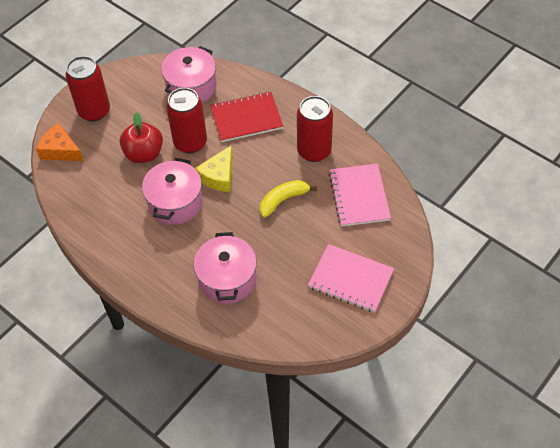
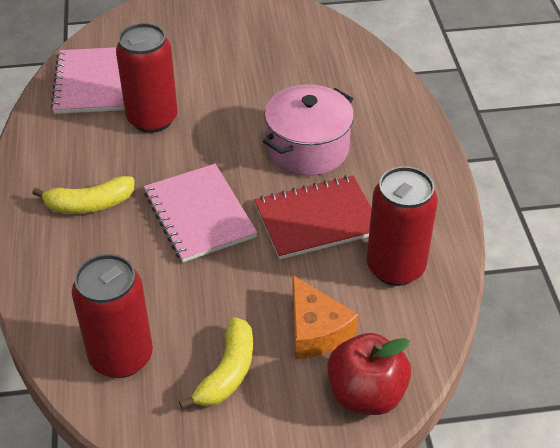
pink pot: 3 -> 1
yellow banana: 1 -> 2
yellow cheese: 1 -> 0

